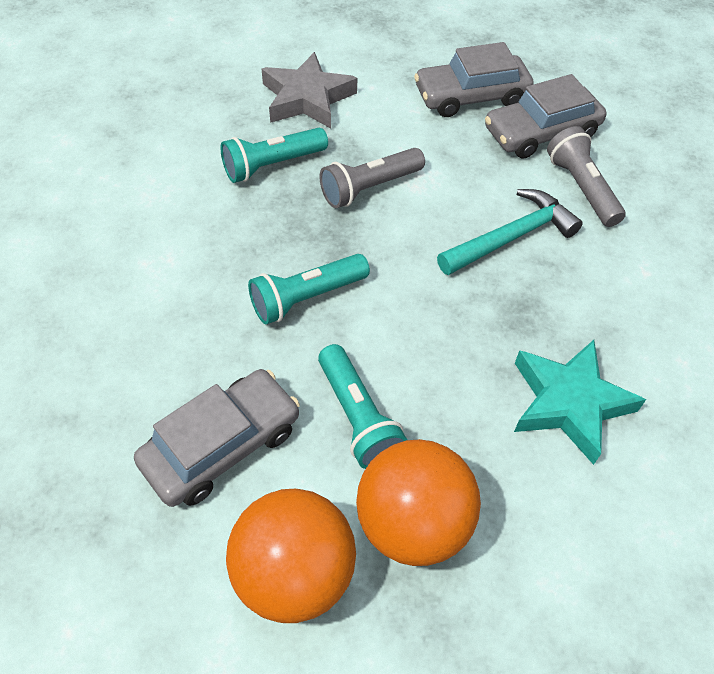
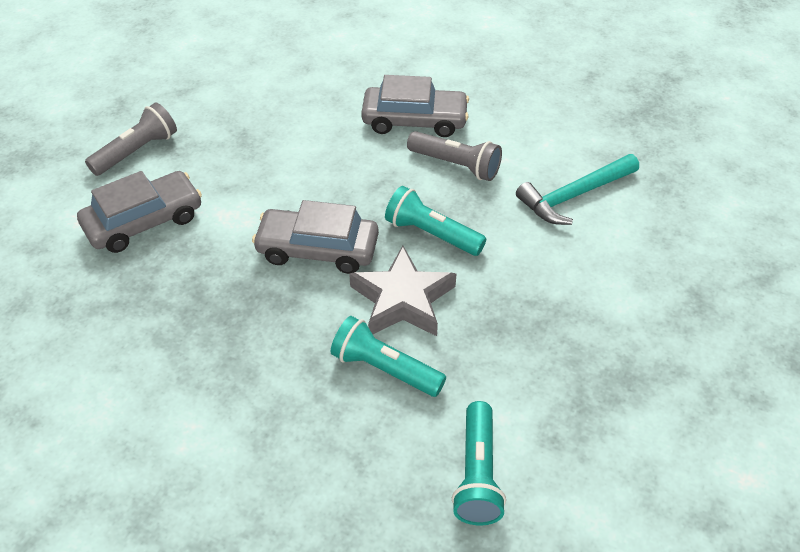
orange ball: 2 -> 0
turquoise star: 1 -> 0

